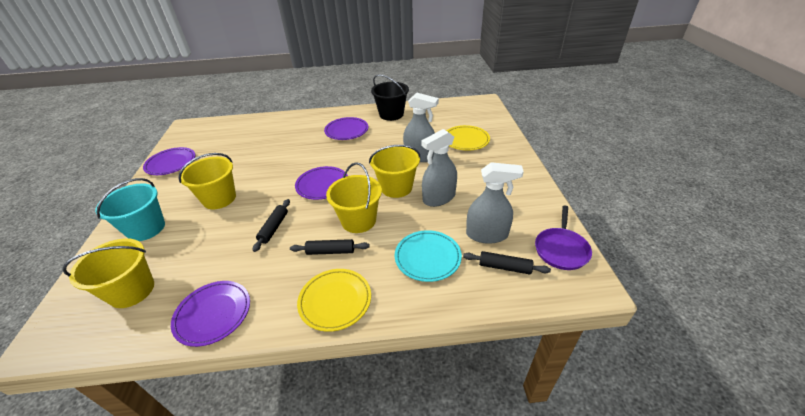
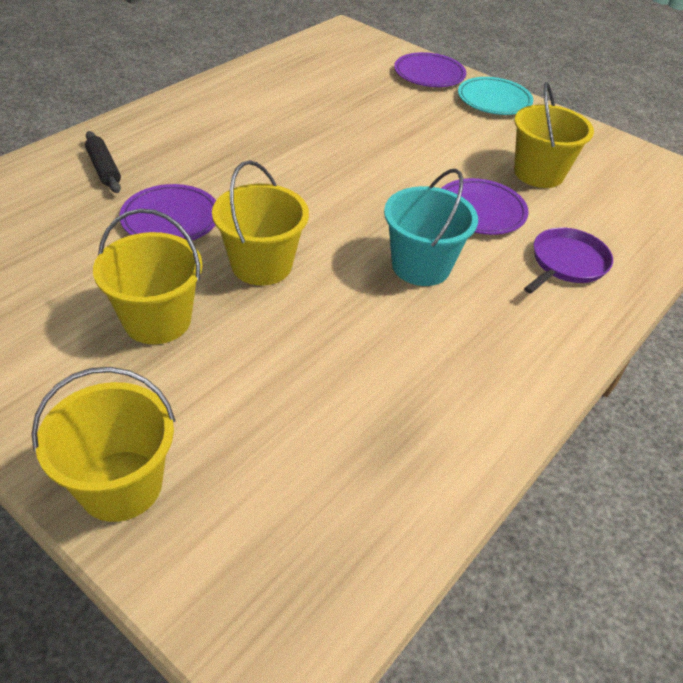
black bucket: 1 -> 0
black rolling pin: 3 -> 1
grey spray bottle: 3 -> 0
purple plate: 4 -> 3
yellow plate: 2 -> 0

